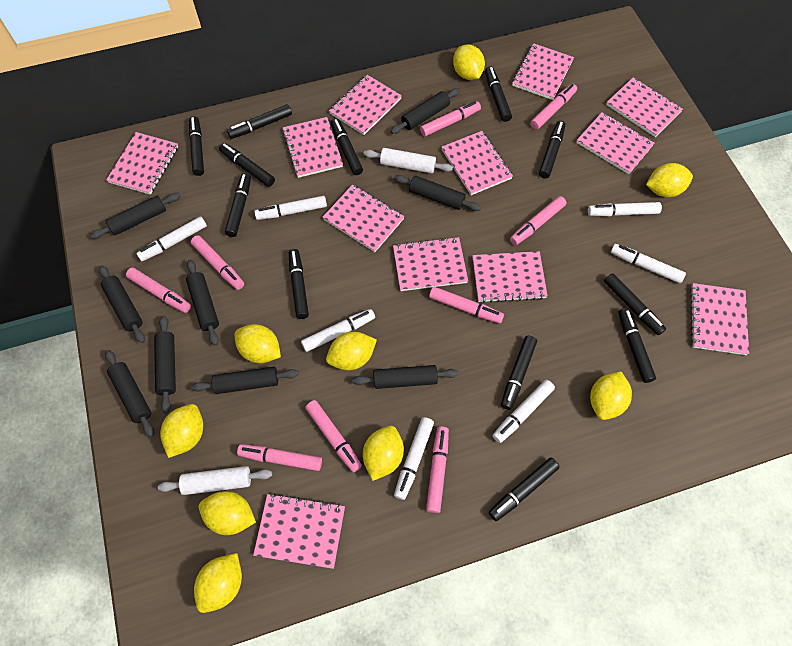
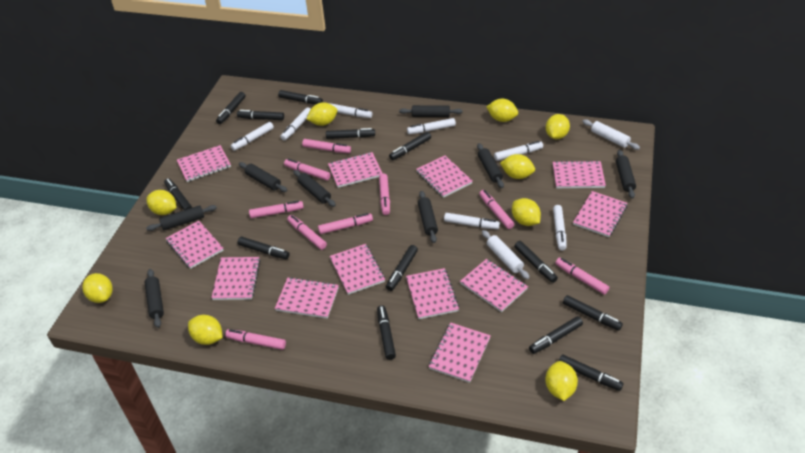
black marker: 12 -> 13
black rolling pin: 9 -> 8

